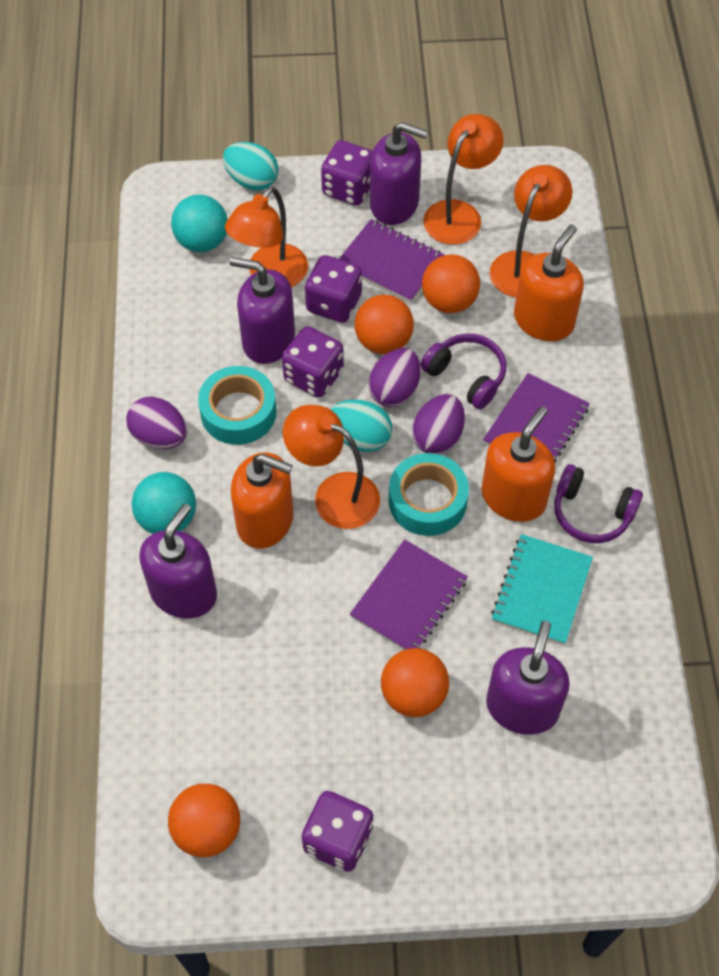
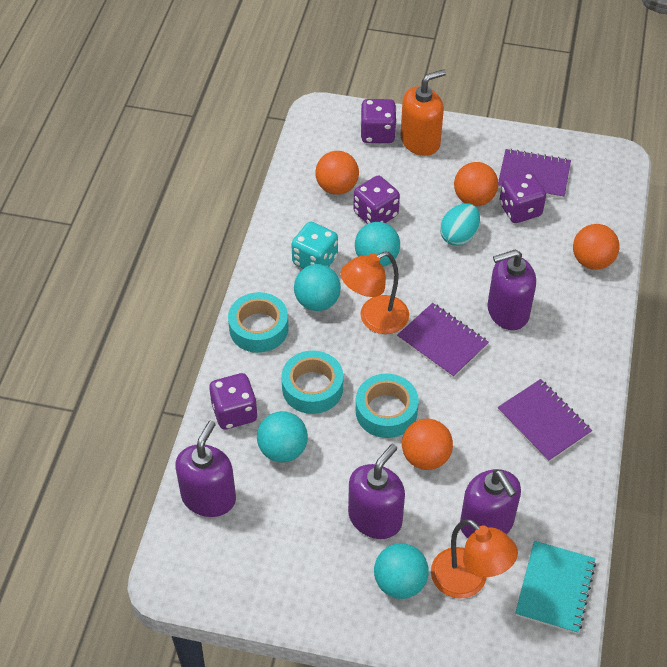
orange lamp: 4 -> 2
orange soap dispenser: 3 -> 1
purple egg: 3 -> 0
purple headphones: 2 -> 0
turquoise ball: 2 -> 4
turquoise dice: 0 -> 1
turquoise egg: 2 -> 1
turquoise tape: 2 -> 3

